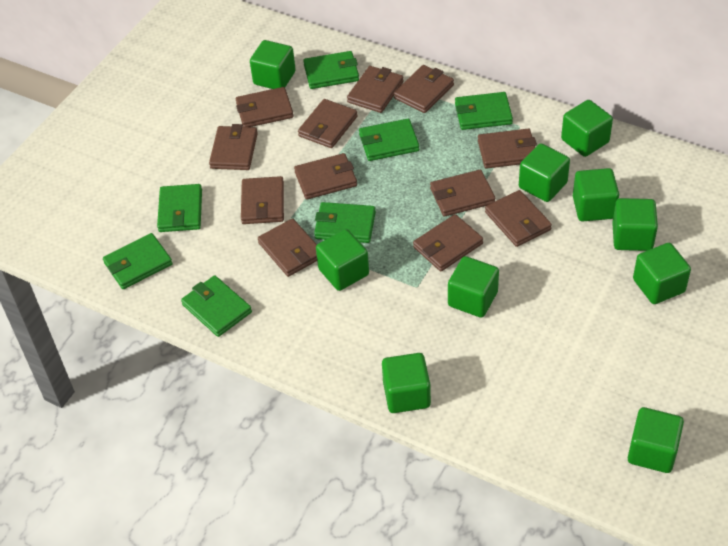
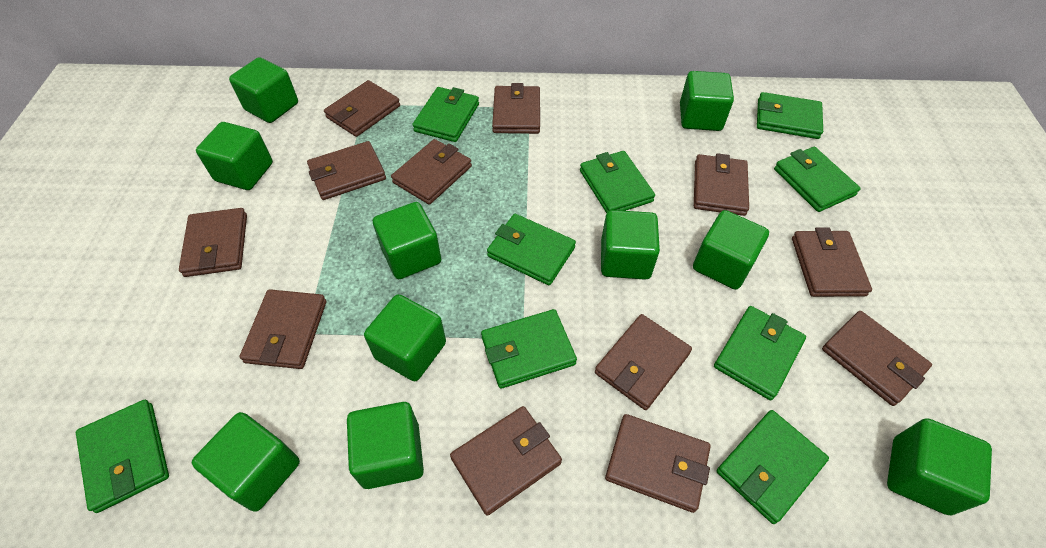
green wallet: 7 -> 9

